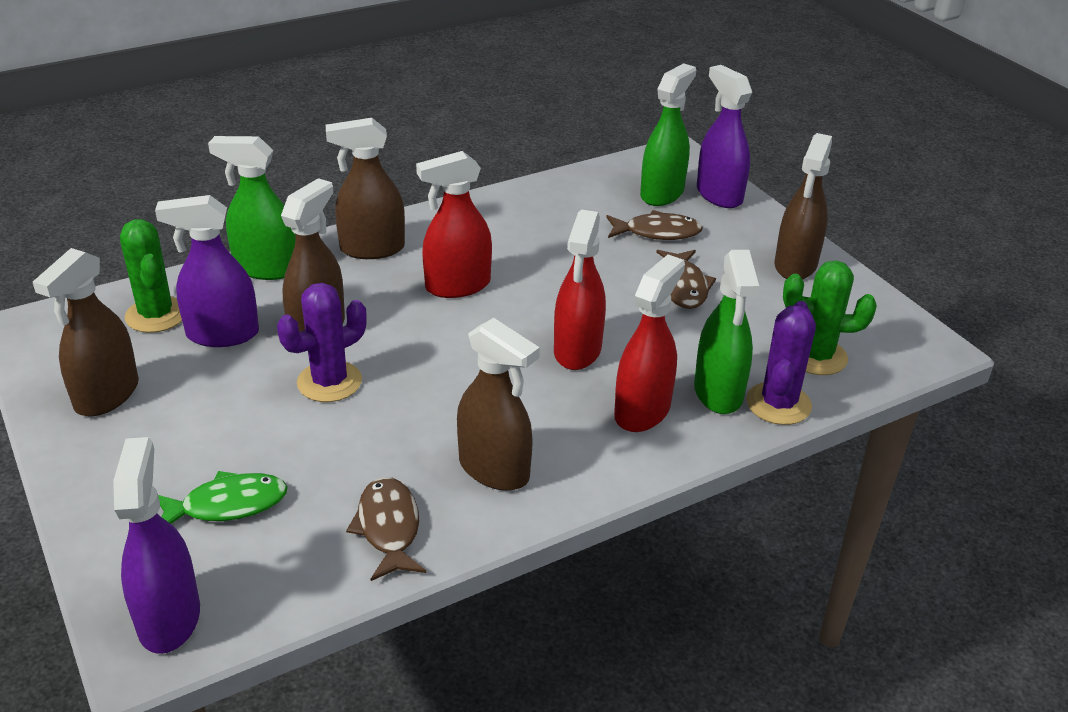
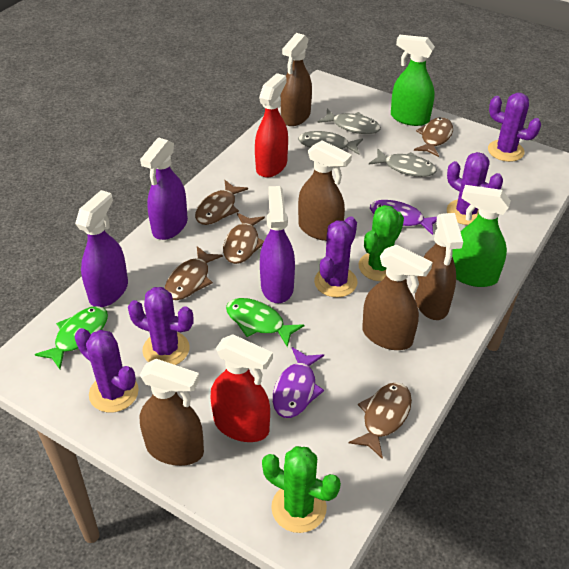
brown fish: 3 -> 5
green fish: 1 -> 2
green spray bottle: 3 -> 2
grey fish: 0 -> 3
purple cactus: 2 -> 5
purple fish: 0 -> 2
red spray bottle: 3 -> 2

